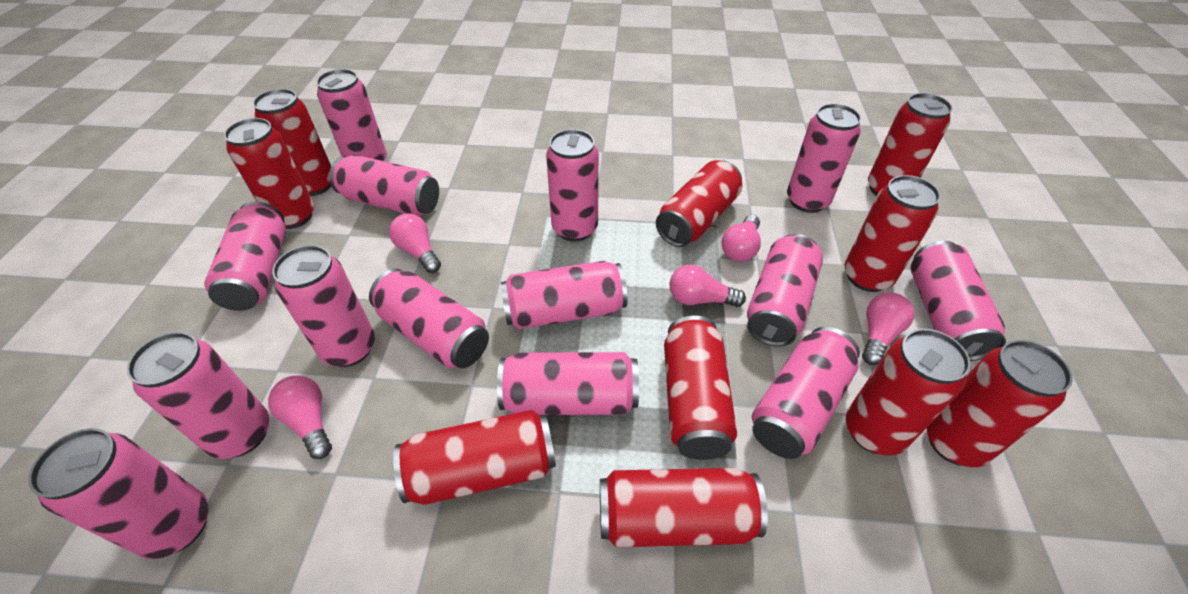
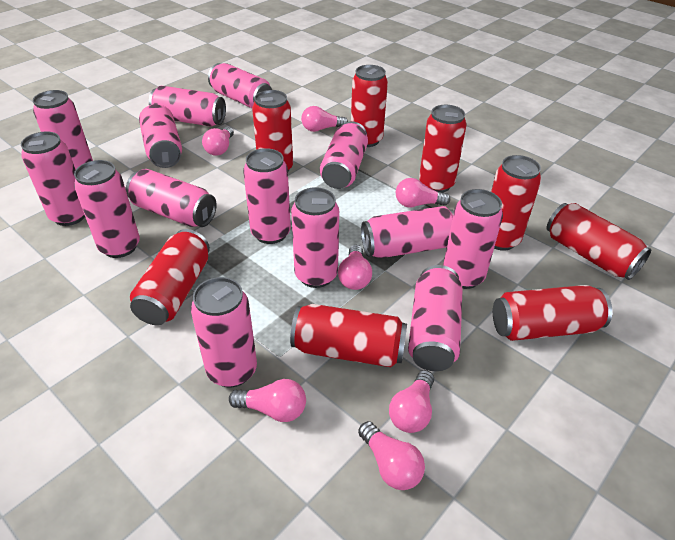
pink light bulb: 5 -> 7
red can: 10 -> 8

